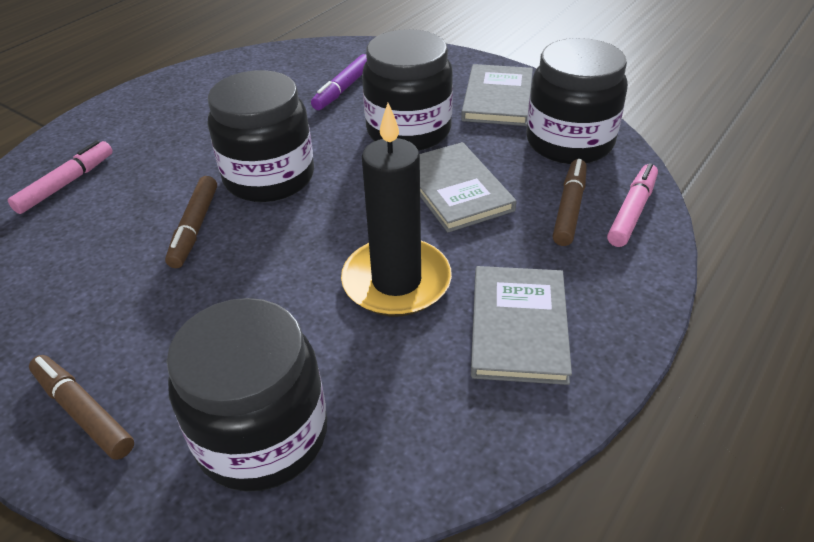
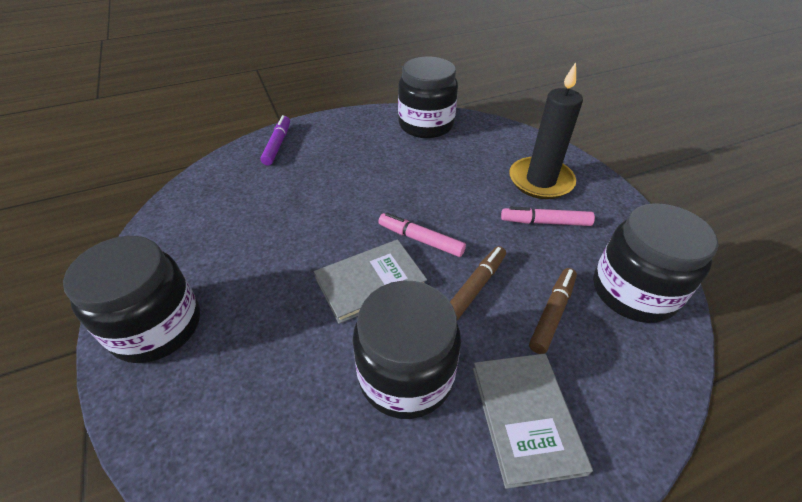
brown marker: 3 -> 2
grey book: 3 -> 2

